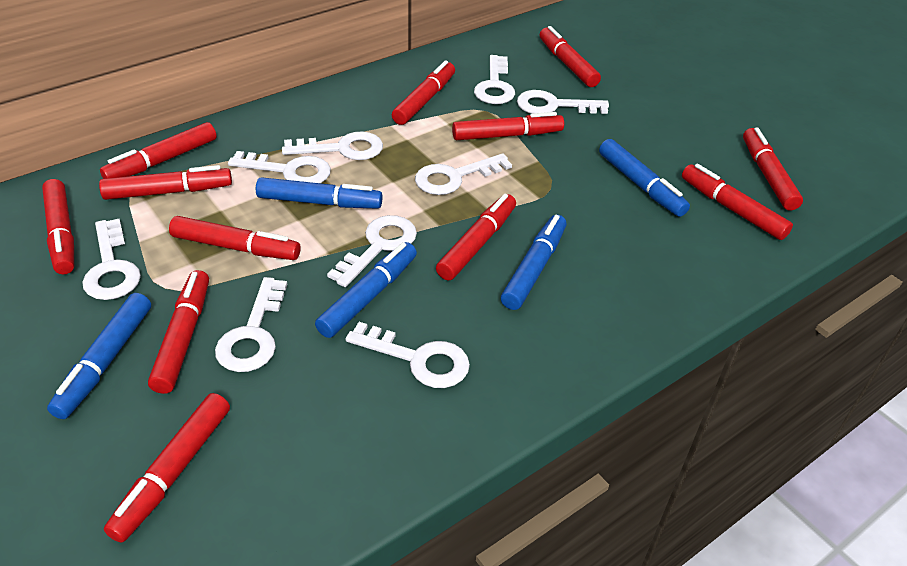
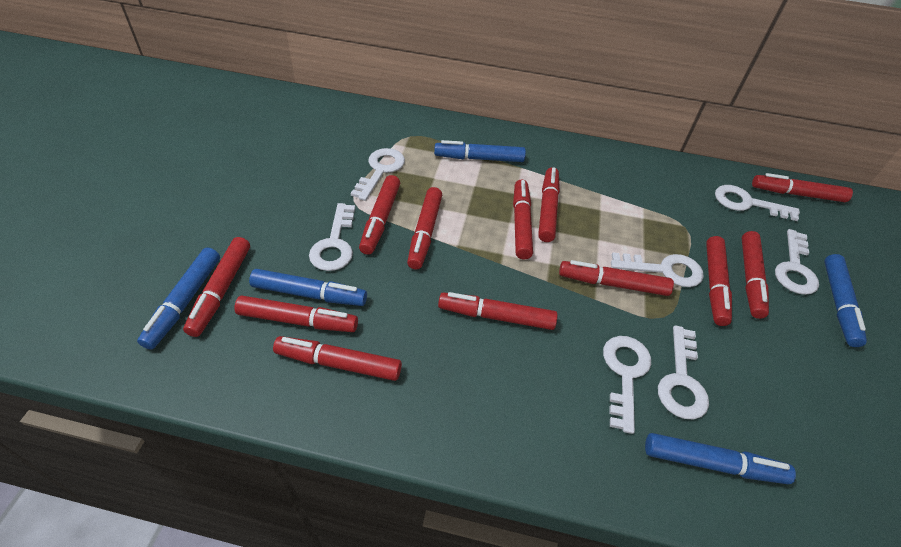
white key: 9 -> 7

